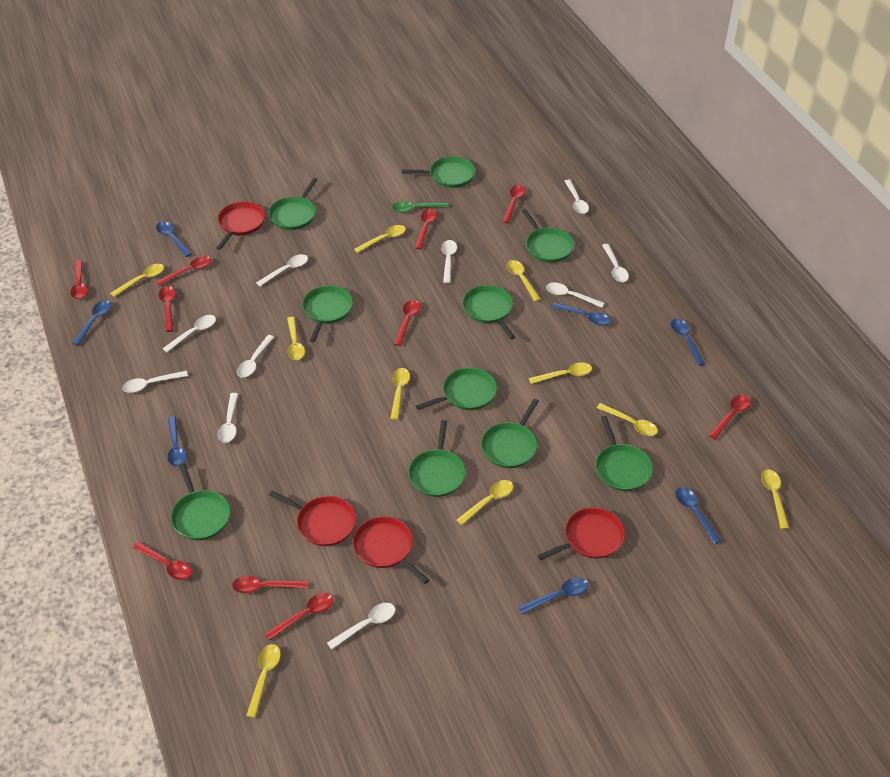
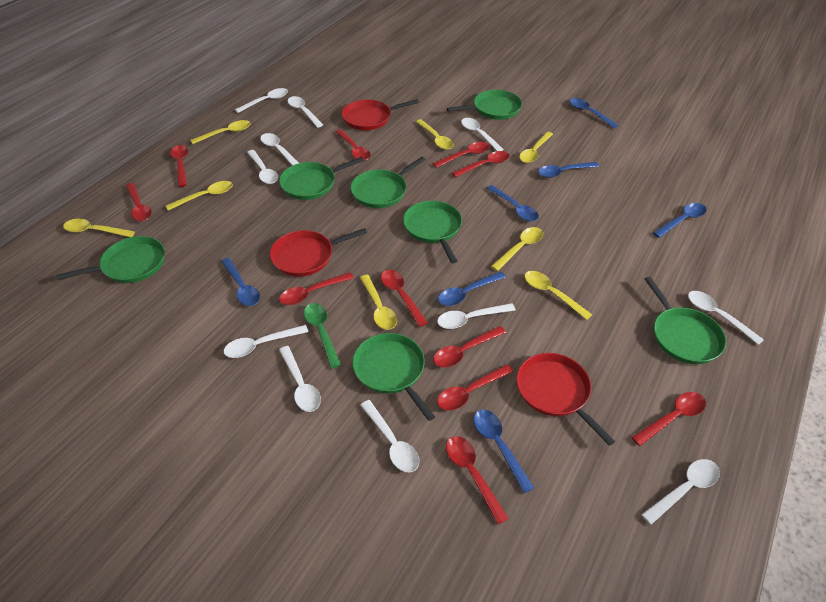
green pan: 10 -> 7
red pan: 4 -> 3
red spoon: 10 -> 11
white spoon: 10 -> 11
yellow spoon: 10 -> 8

